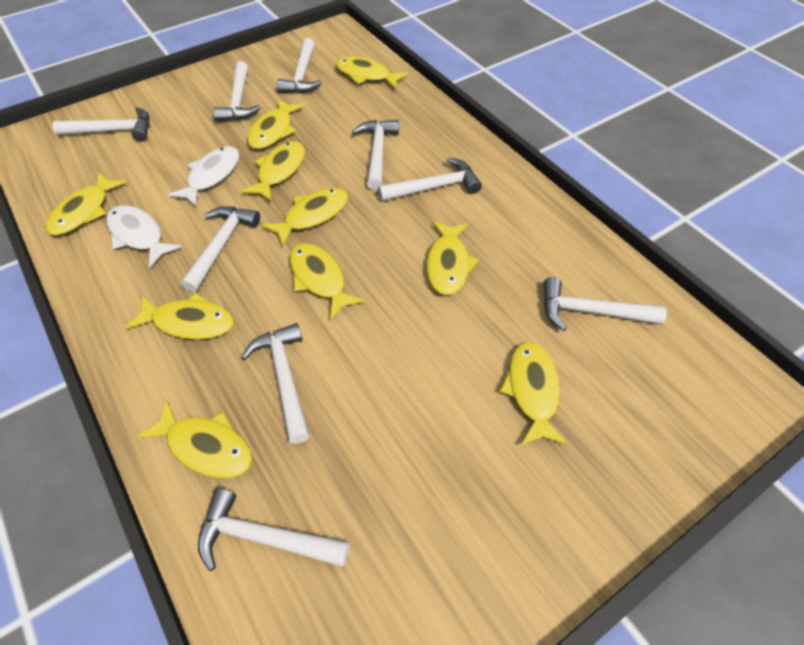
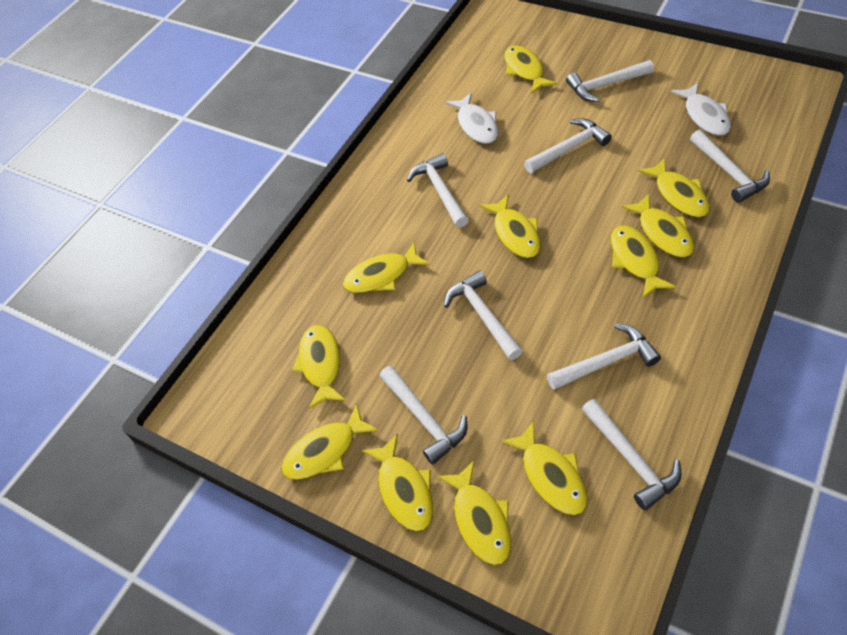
white hammer: 9 -> 8
yellow fish: 10 -> 11

